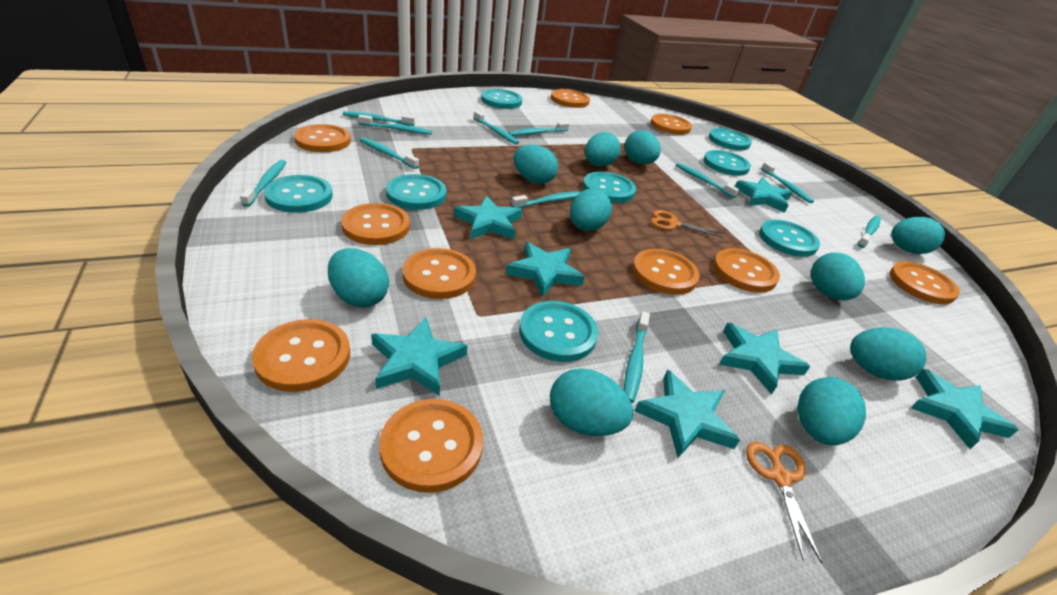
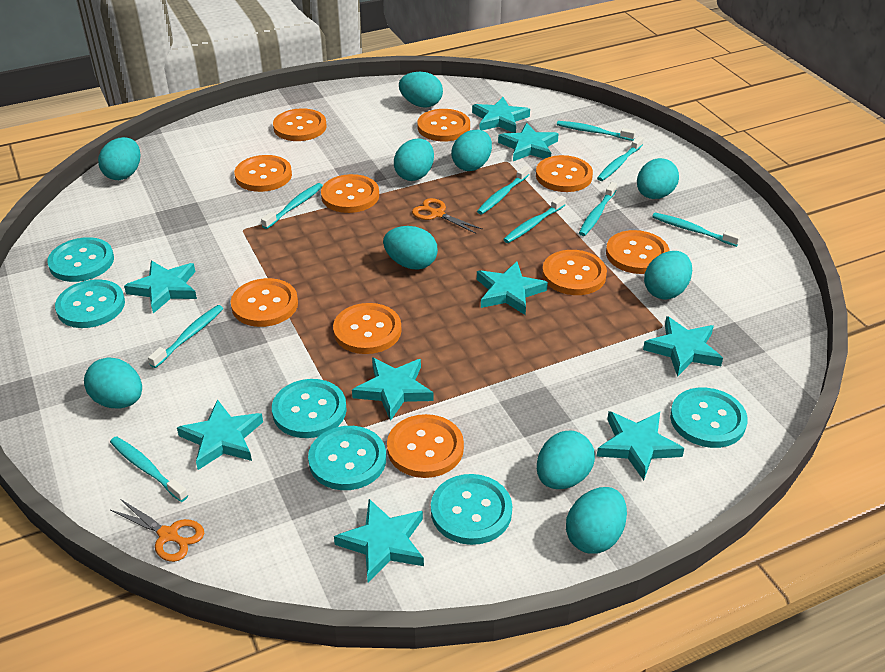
turquoise button: 8 -> 6
turquoise star: 7 -> 9
turquoise toothbrush: 11 -> 9

